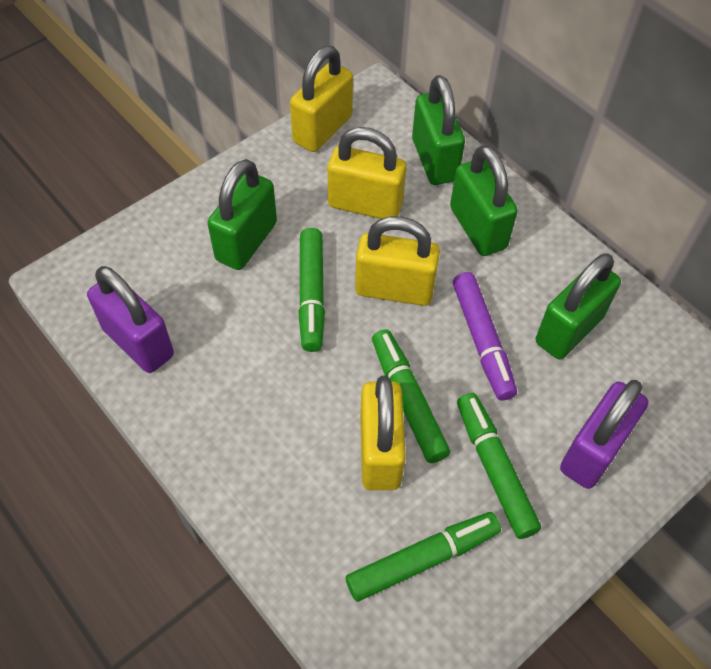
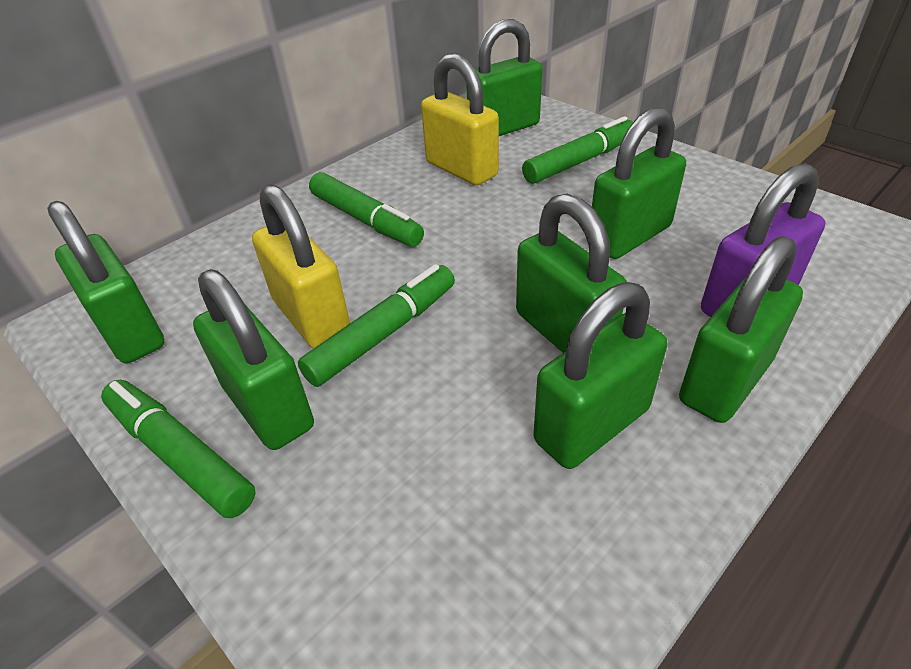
green padlock: 4 -> 7
purple marker: 1 -> 0
purple padlock: 2 -> 1
yellow padlock: 4 -> 2

